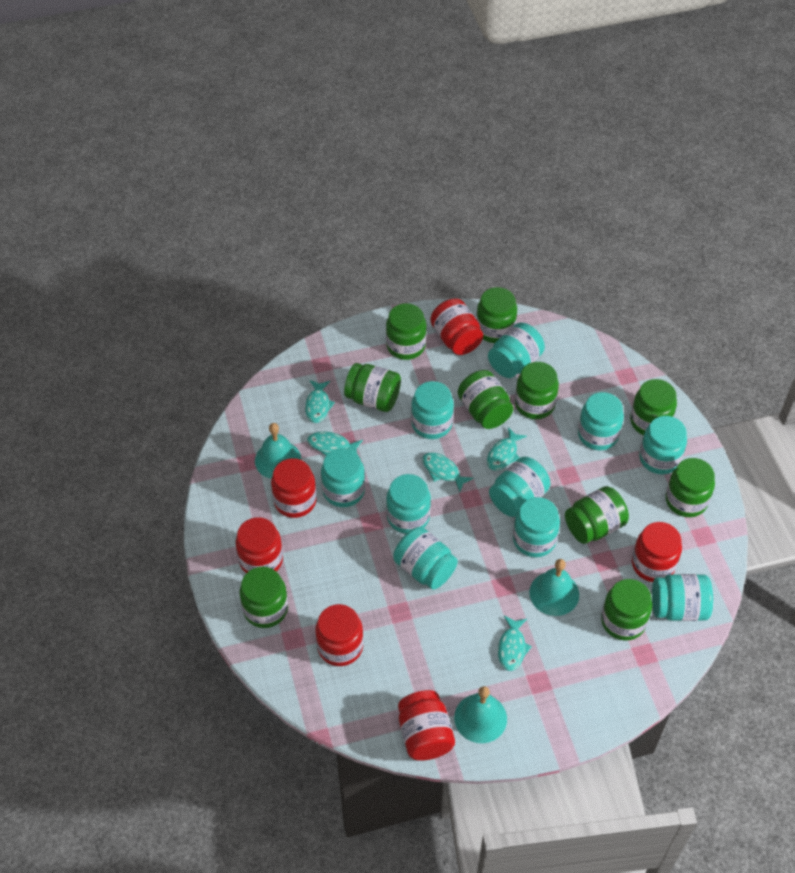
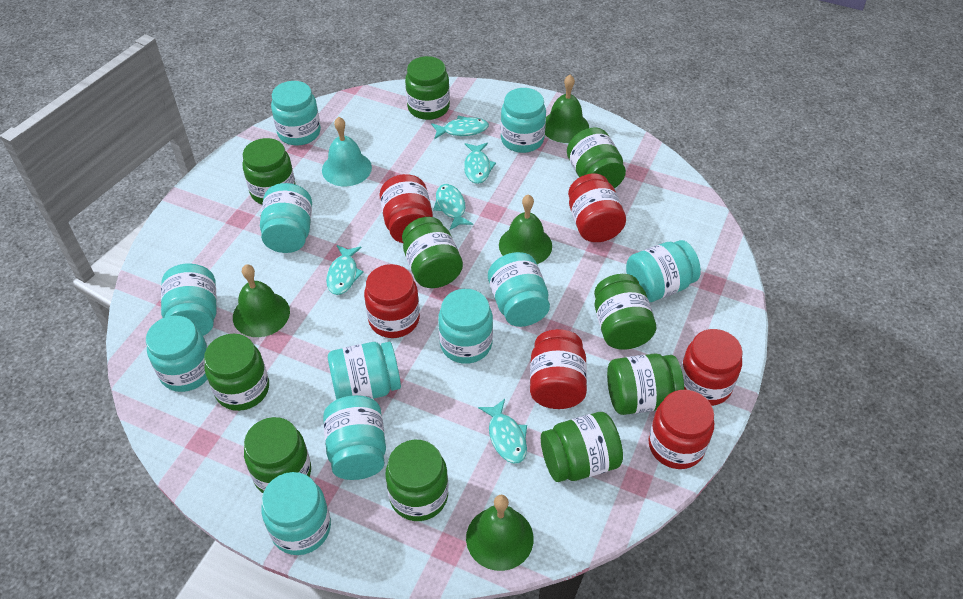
green bell: 0 -> 4
turquoise bell: 3 -> 1
turquoise jar: 10 -> 11

